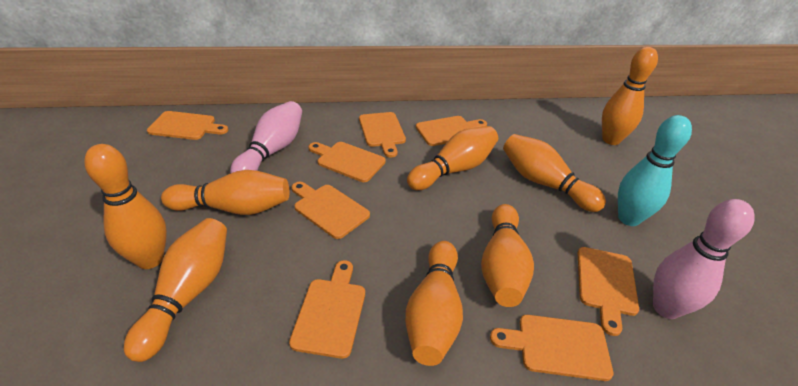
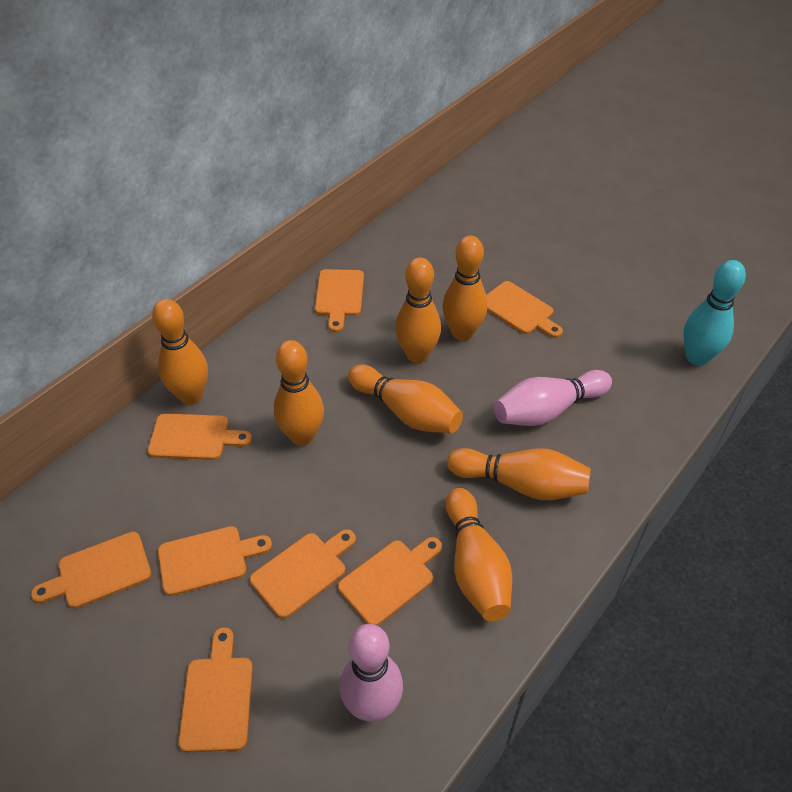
orange bowling pin: 8 -> 7

